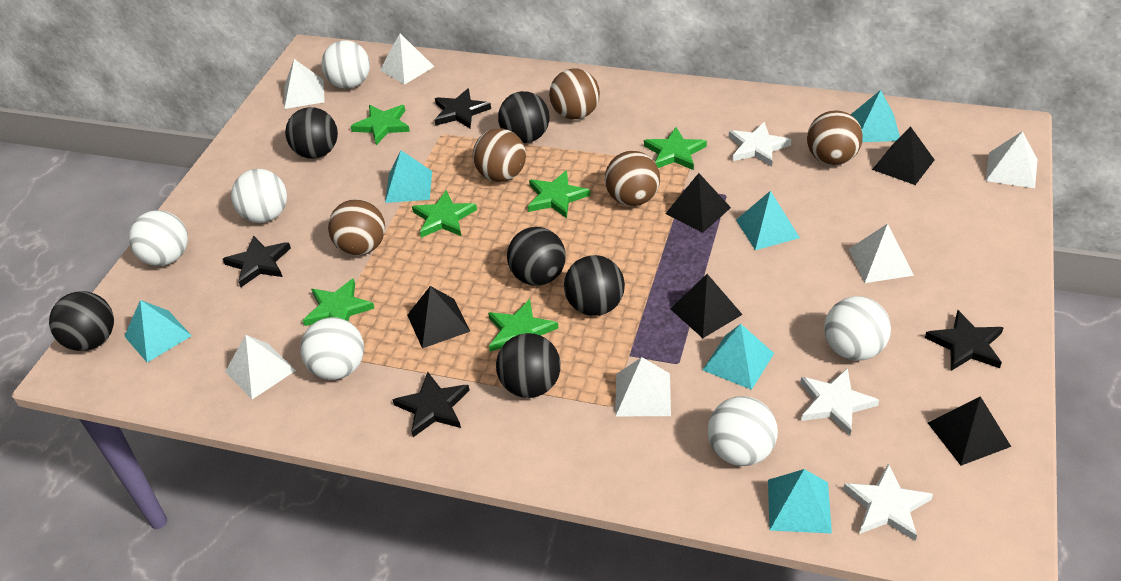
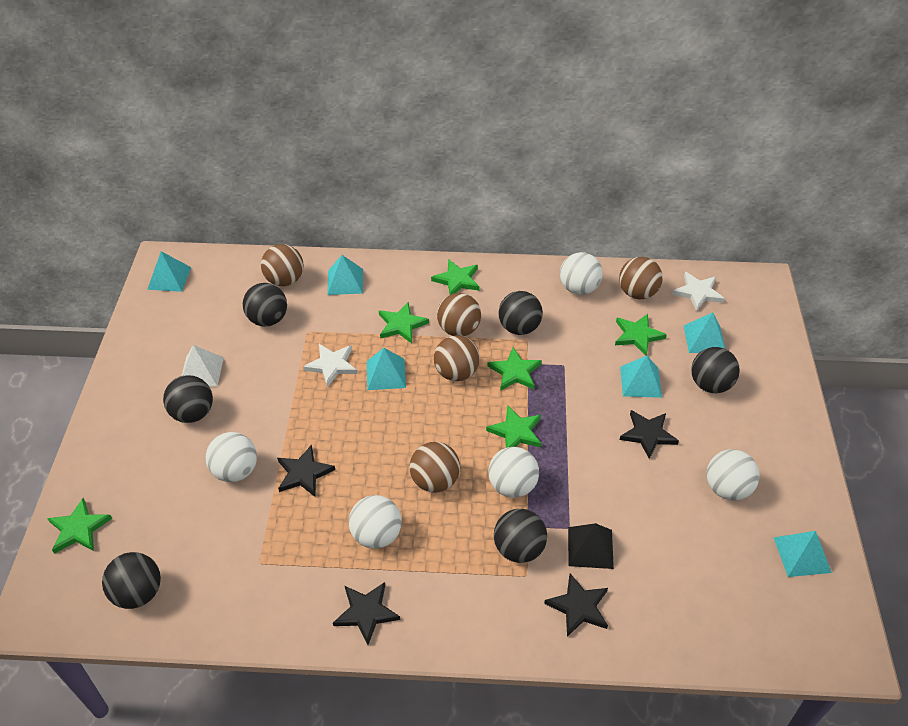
black pyramid: 5 -> 1
white ball: 6 -> 5
white pyramid: 6 -> 1
white star: 3 -> 2

